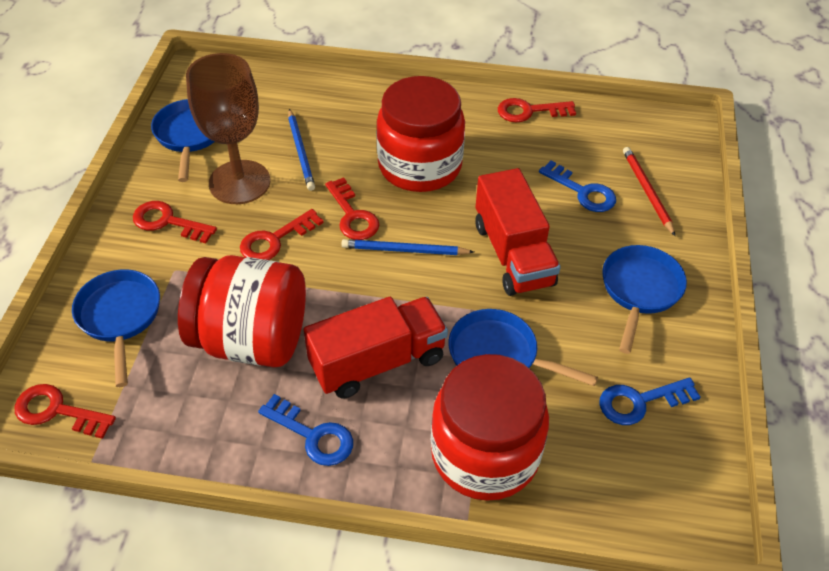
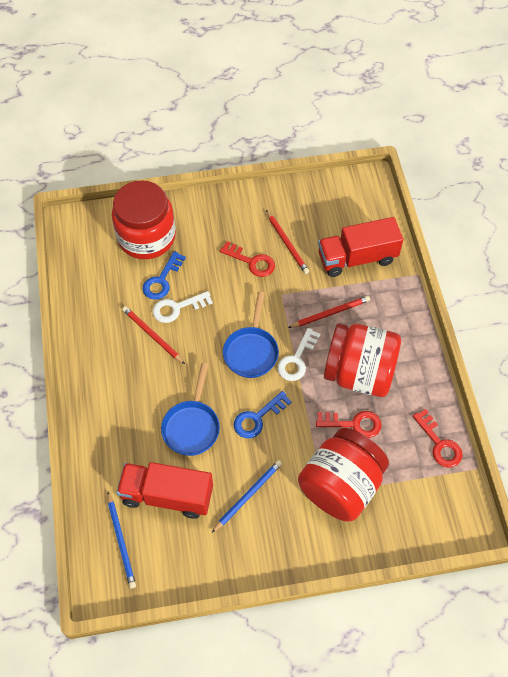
blue key: 3 -> 2
blue pan: 4 -> 2
brown goblet: 1 -> 0
red key: 5 -> 3
red pencil: 1 -> 3
white key: 0 -> 2

